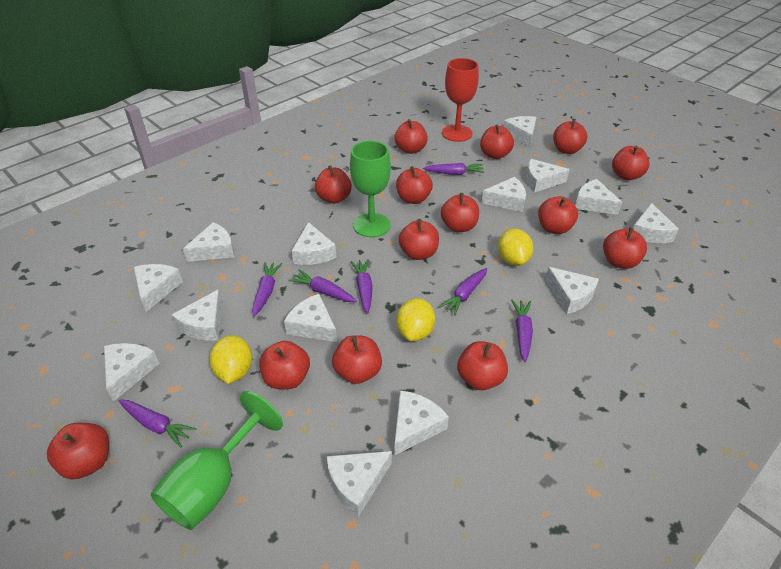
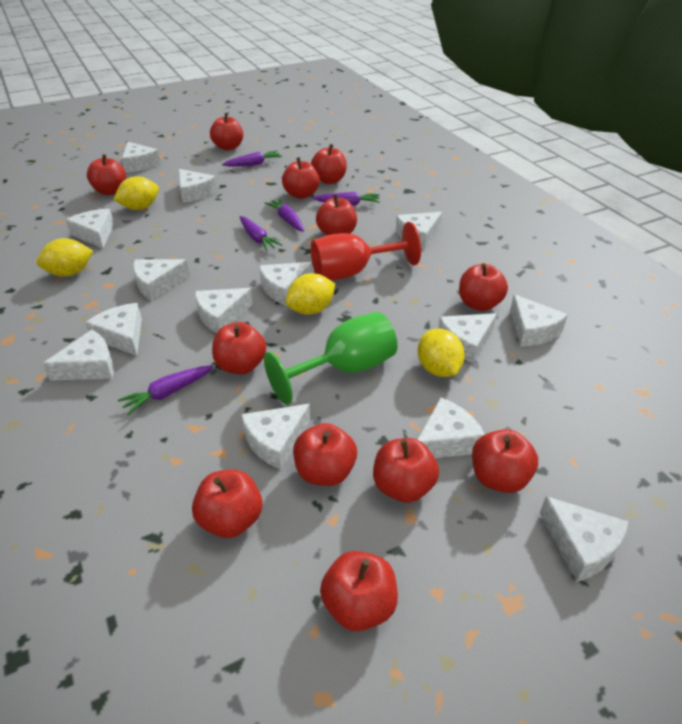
green goblet: 2 -> 1
purple carrot: 7 -> 5
red apple: 14 -> 12
yellow lemon: 3 -> 4

